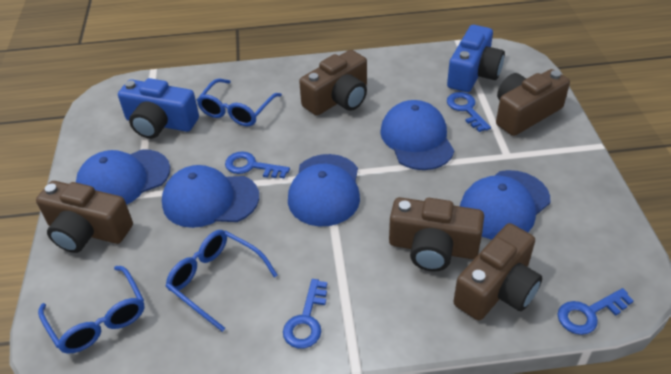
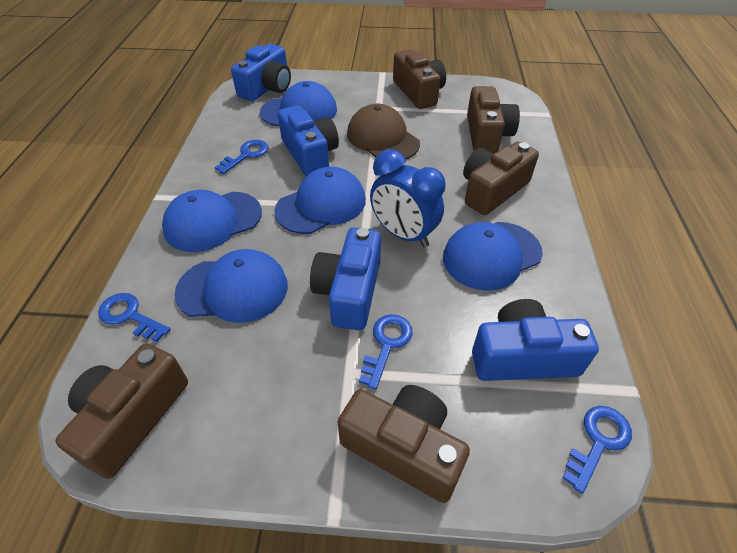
blue camera: 2 -> 4
blue clock: 0 -> 1
blue glasses: 3 -> 0
brown cap: 0 -> 1

